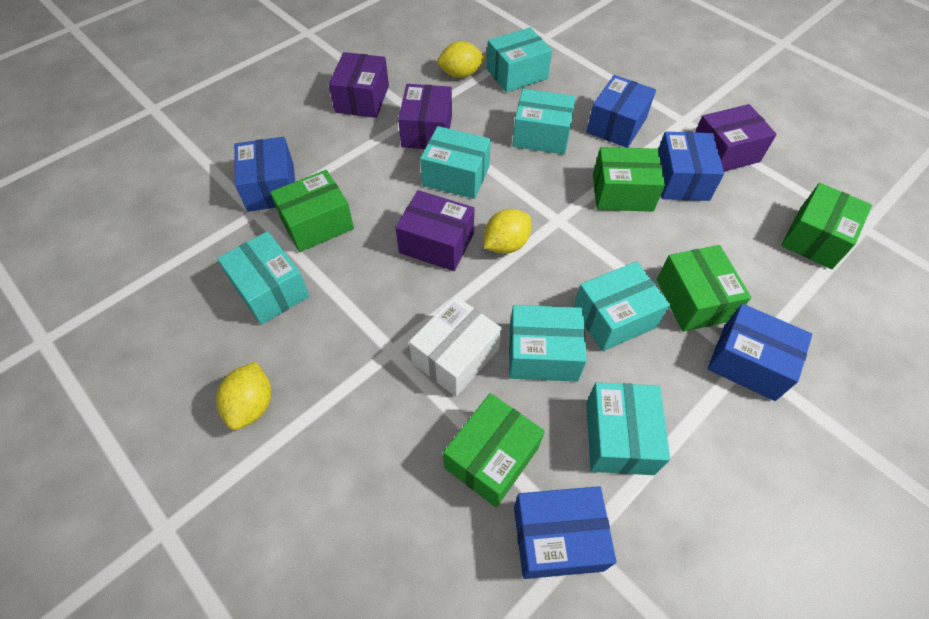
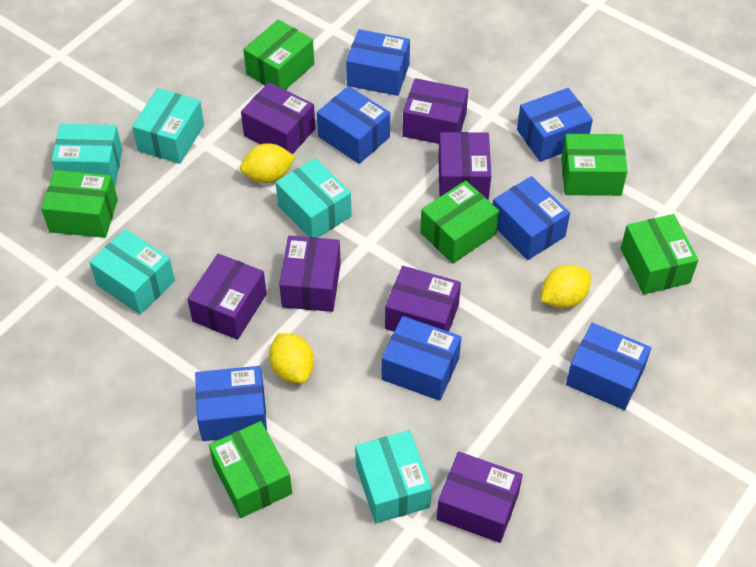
blue box: 5 -> 7
green box: 5 -> 6
purple box: 4 -> 7
turquoise box: 7 -> 5
white box: 1 -> 0

